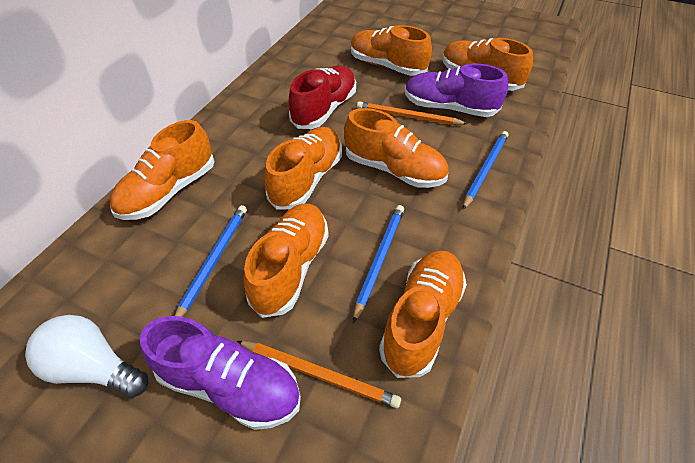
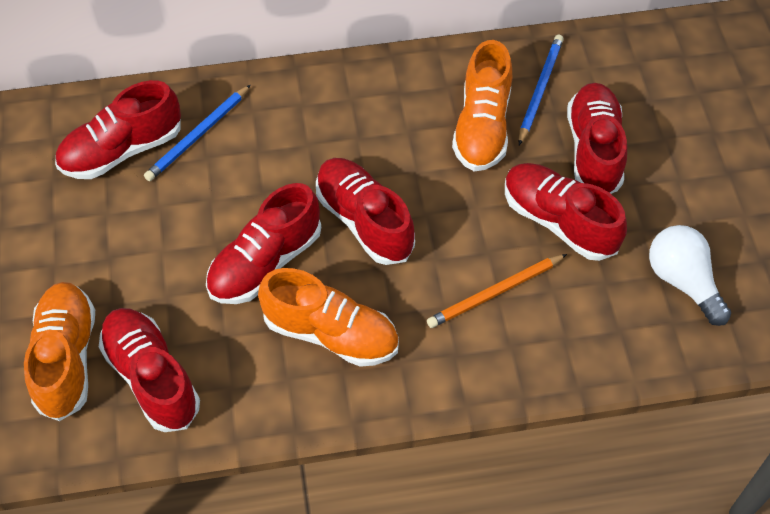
blue pencil: 3 -> 2
orange pencil: 2 -> 1
orange shoe: 7 -> 3
purple shoe: 2 -> 0
red shoe: 1 -> 6

